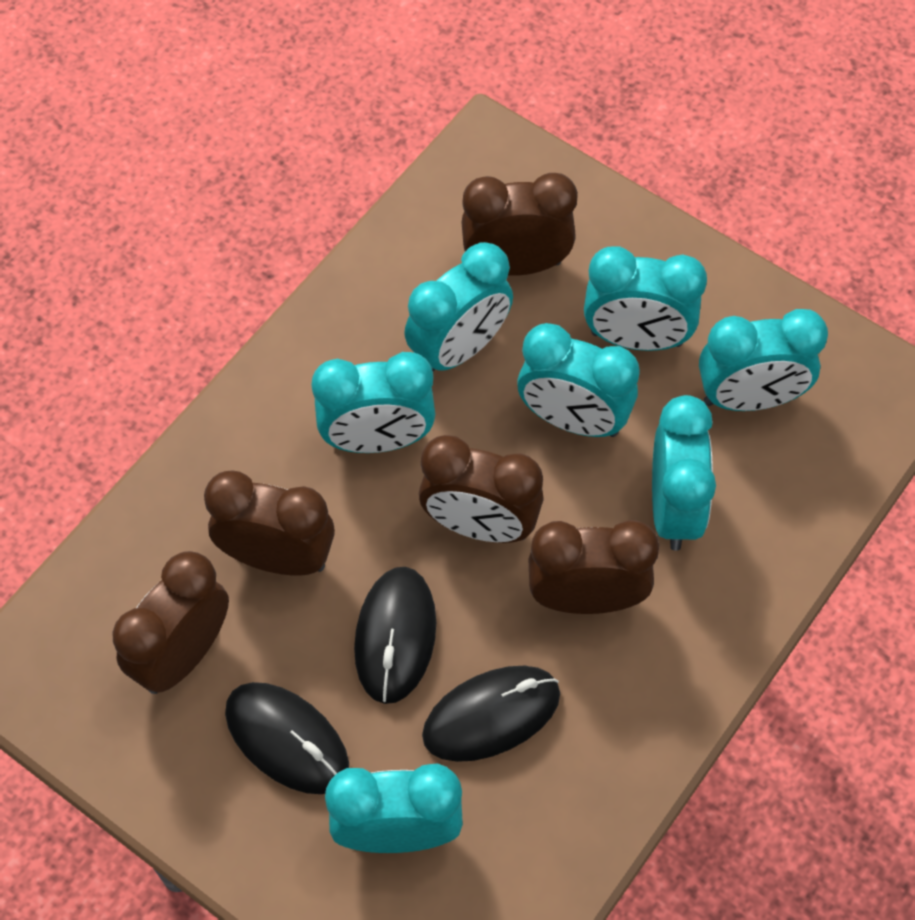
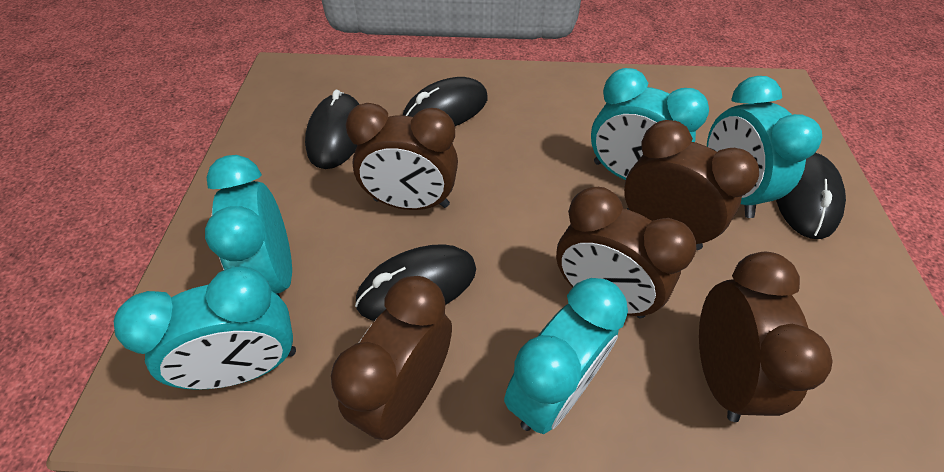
black mouse: 3 -> 4
turquoise clock: 7 -> 5

